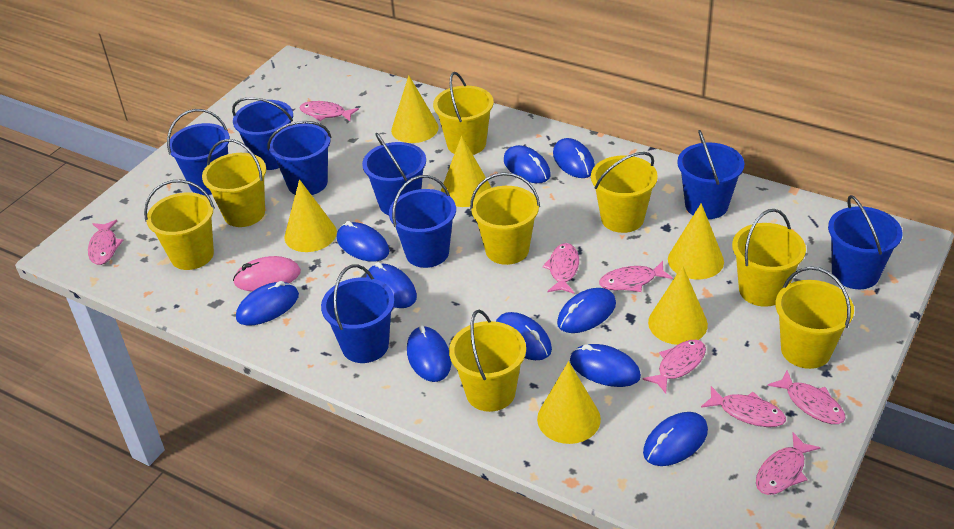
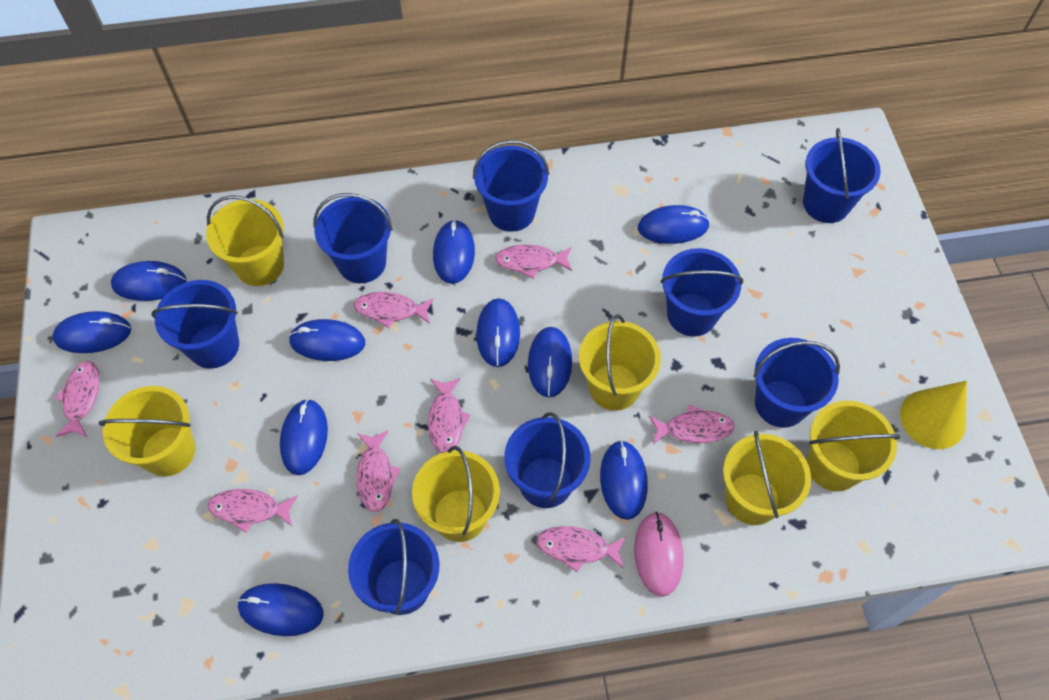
yellow bucket: 8 -> 6
yellow cone: 6 -> 1

